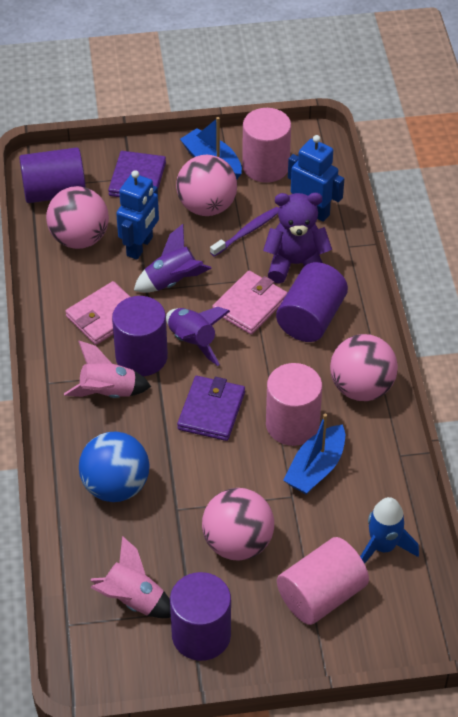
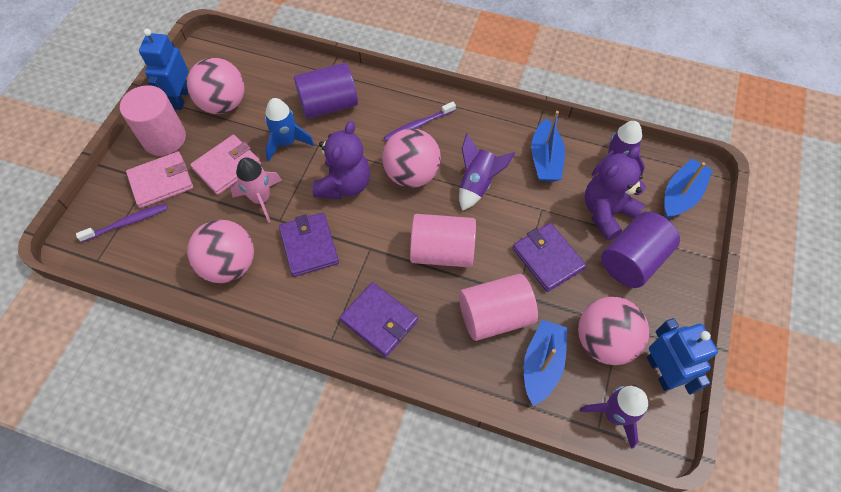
blue ball: 1 -> 0
blue boat: 2 -> 3
pink rocket: 2 -> 1
purple cylinder: 4 -> 2
purple rocket: 2 -> 3
purple teddy bear: 1 -> 2
purple toothbrush: 1 -> 2
purple wallet: 2 -> 3

